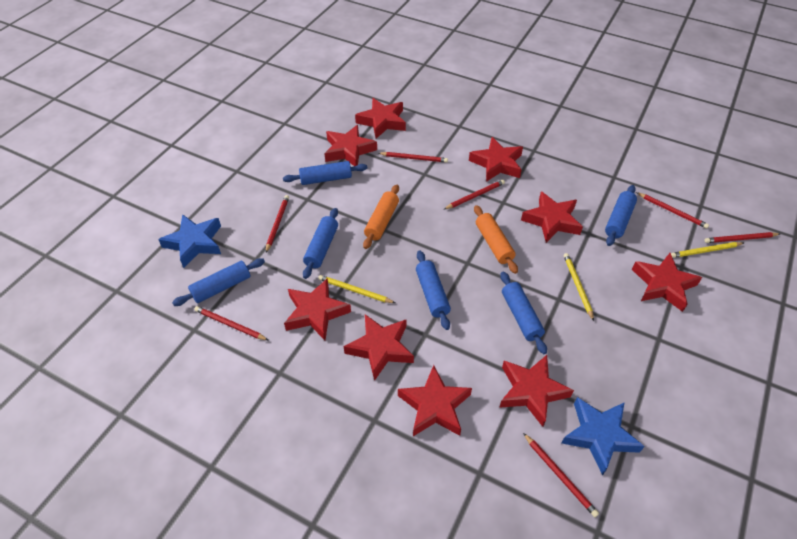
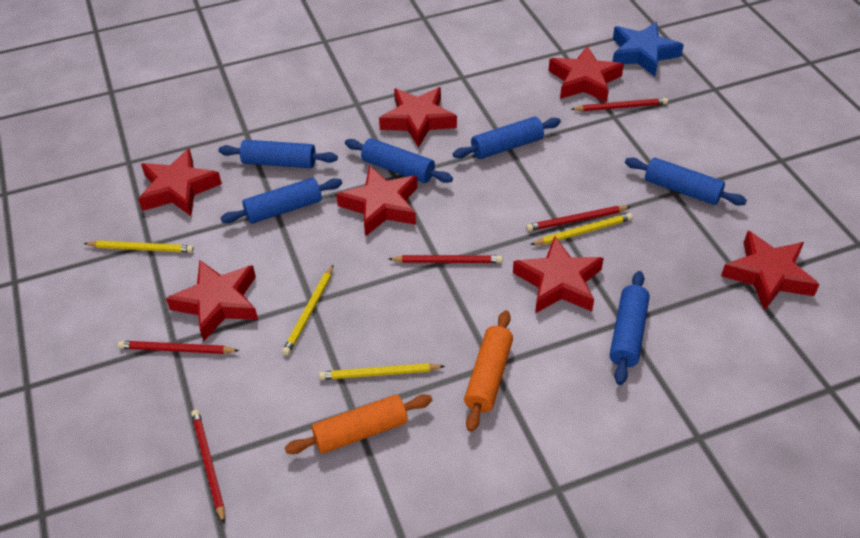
blue star: 2 -> 1
red pencil: 7 -> 5
red star: 9 -> 7
yellow pencil: 3 -> 4

